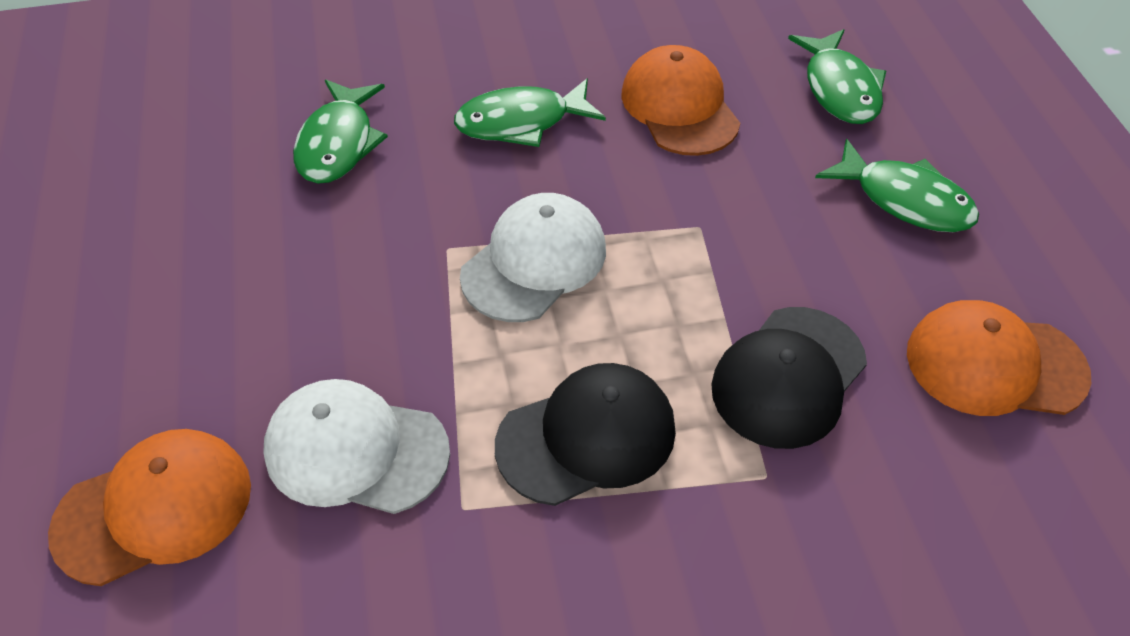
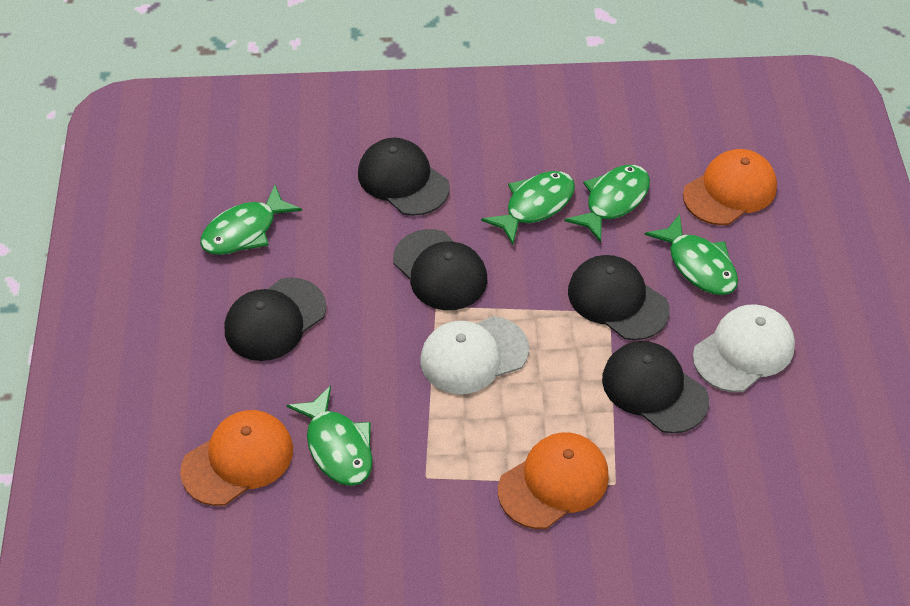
black cap: 2 -> 5
green fish: 4 -> 5

